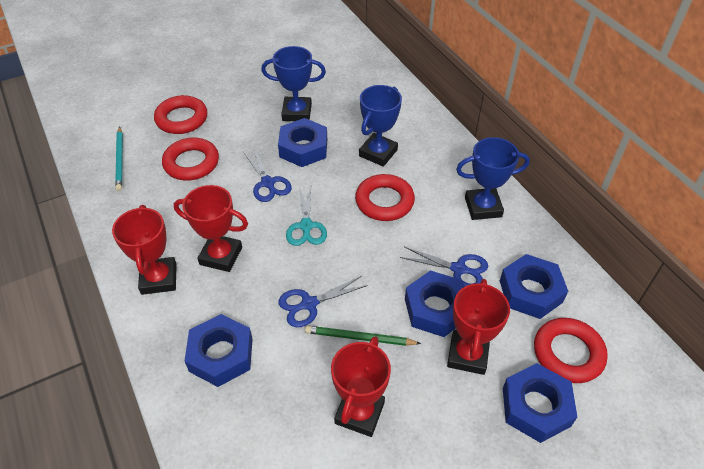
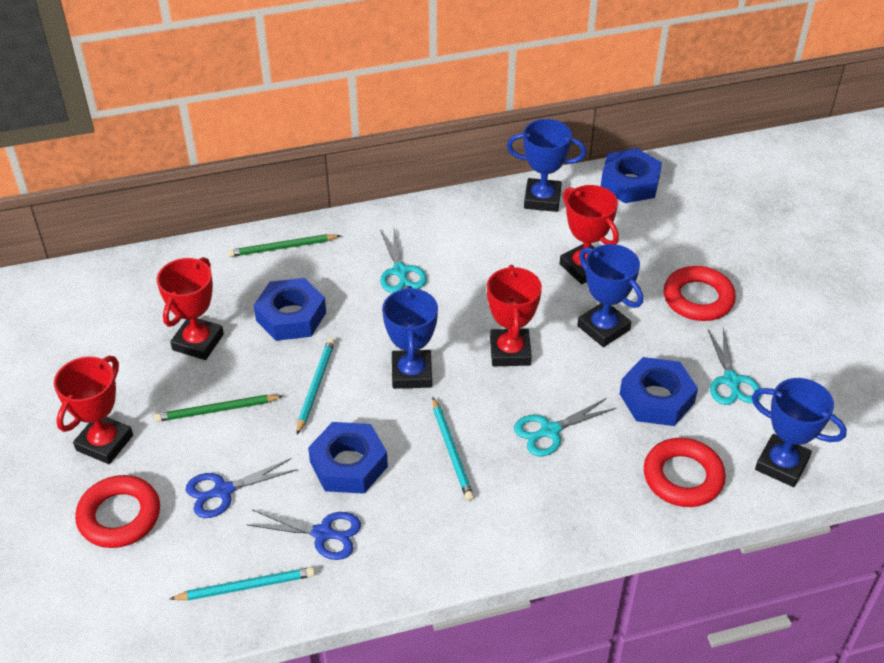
blue nut: 5 -> 4
blue scissors: 3 -> 2
blue trophy: 3 -> 4
green pencil: 1 -> 2
red ring: 4 -> 3
turquoise pencil: 1 -> 3
turquoise scissors: 1 -> 3

